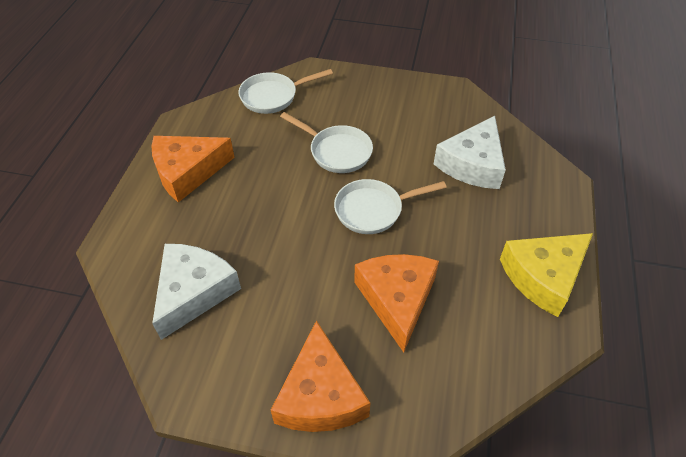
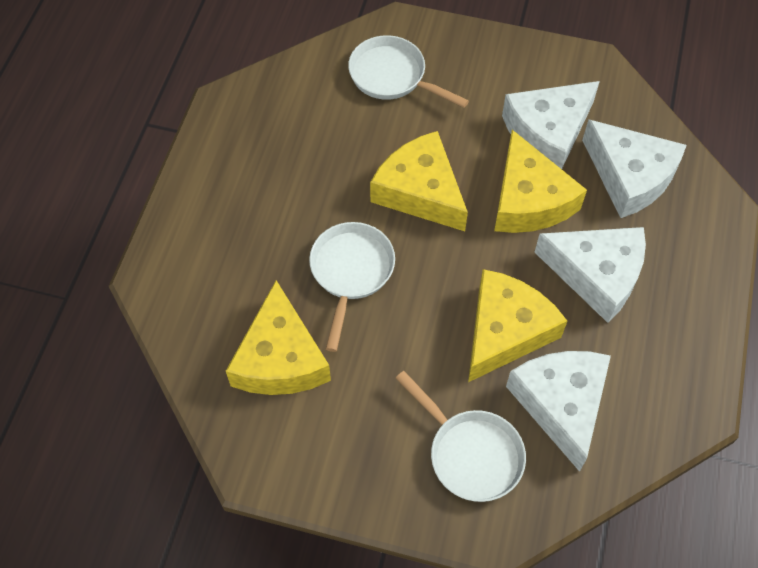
orange cheese: 3 -> 0
white cheese: 2 -> 4
yellow cheese: 1 -> 4

